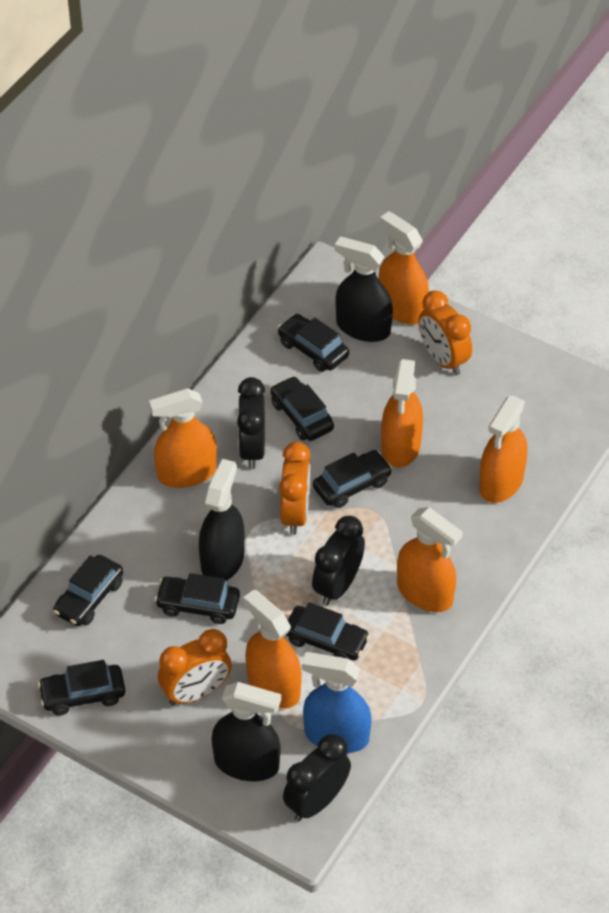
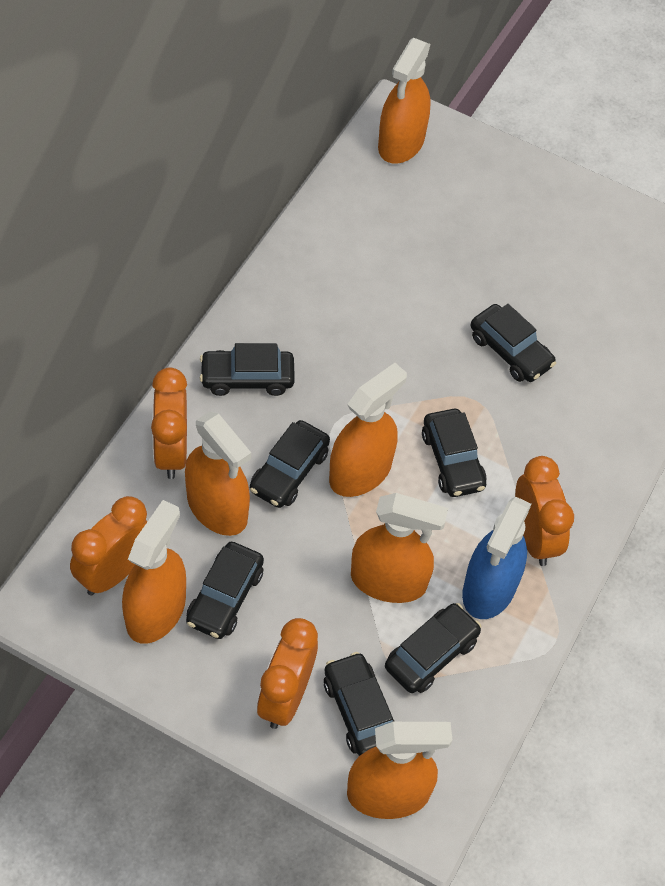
black clock: 3 -> 0
black spray bottle: 3 -> 0
orange clock: 3 -> 4

